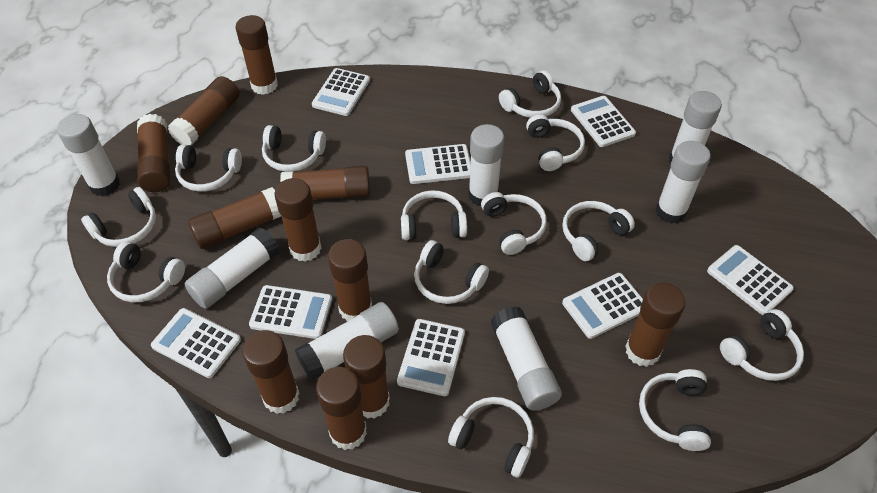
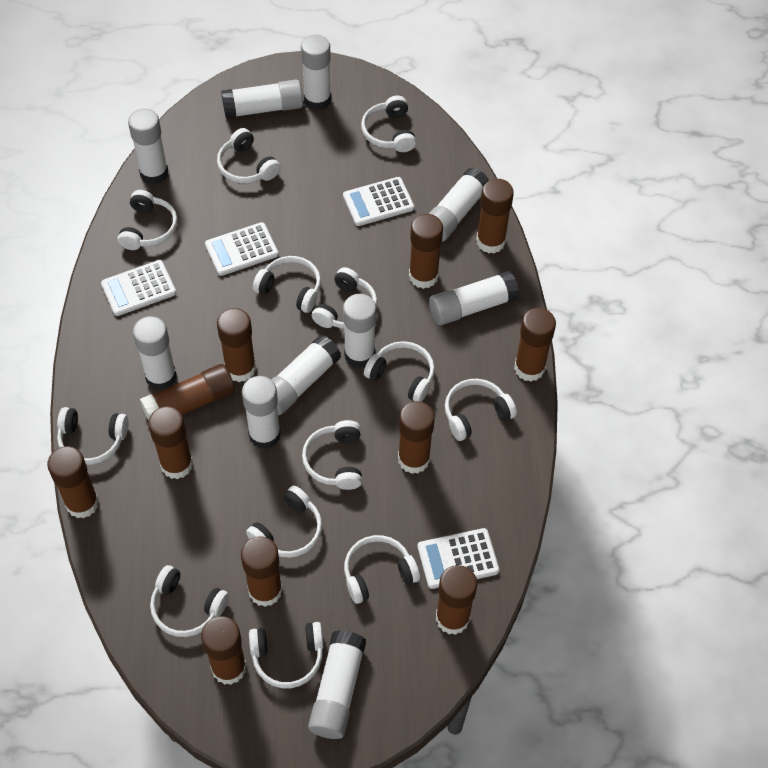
white calculator: 8 -> 4
white glue stick: 7 -> 10

